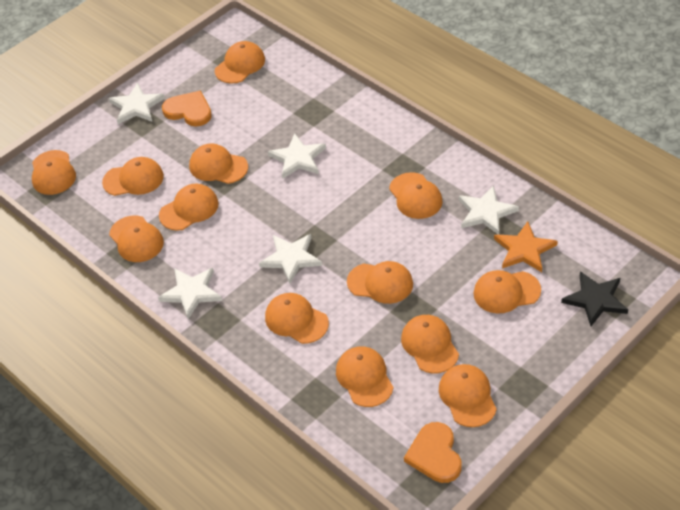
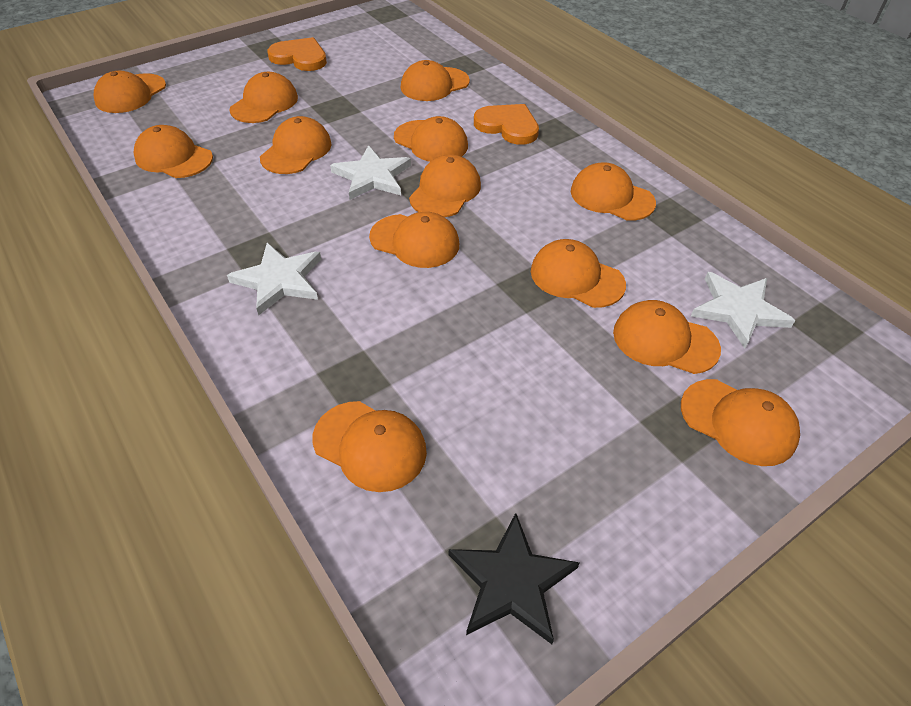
orange star: 1 -> 0
white star: 5 -> 3

